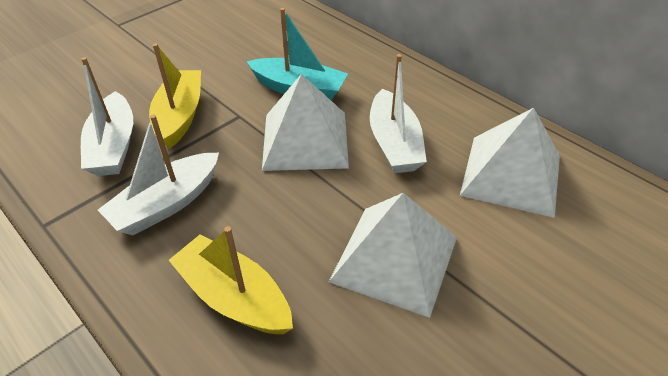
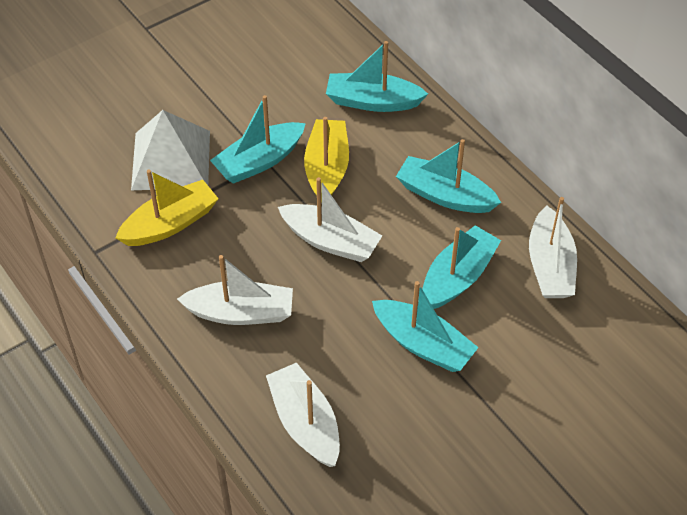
turquoise boat: 1 -> 5
white boat: 3 -> 4
white pyramid: 3 -> 1

